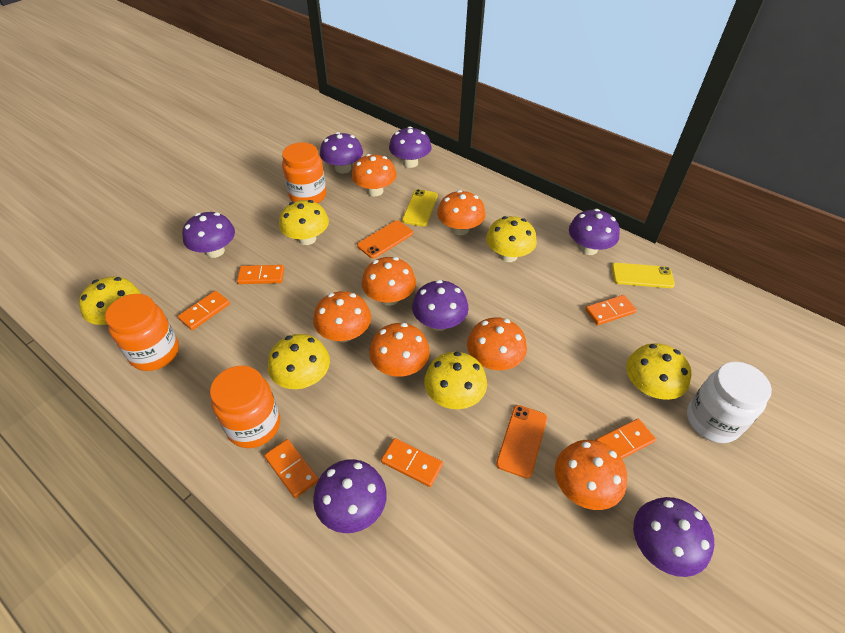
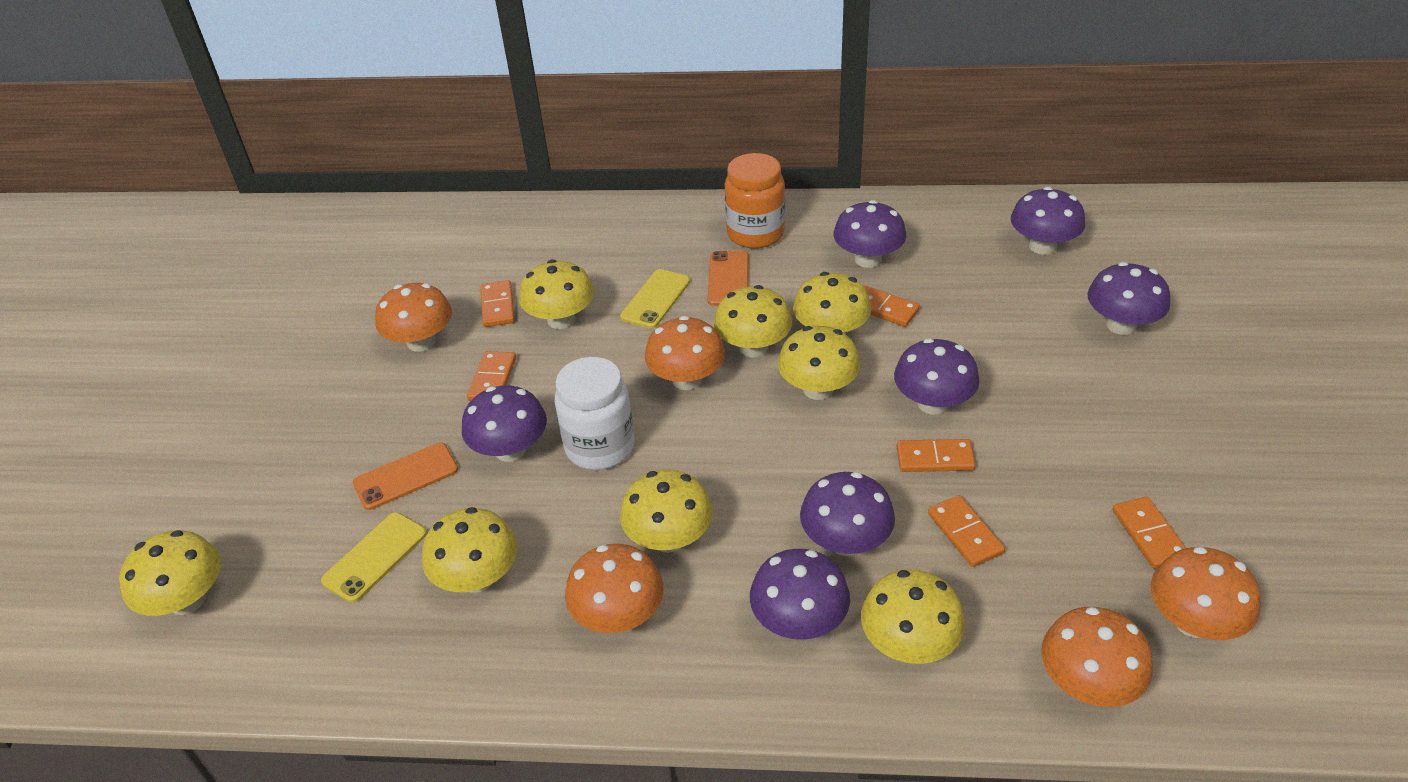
orange jar: 3 -> 1
orange mushroom: 7 -> 5
yellow mushroom: 6 -> 8

